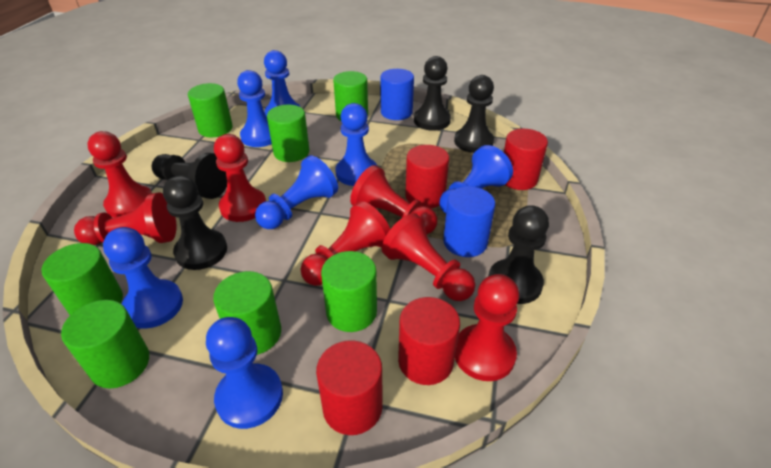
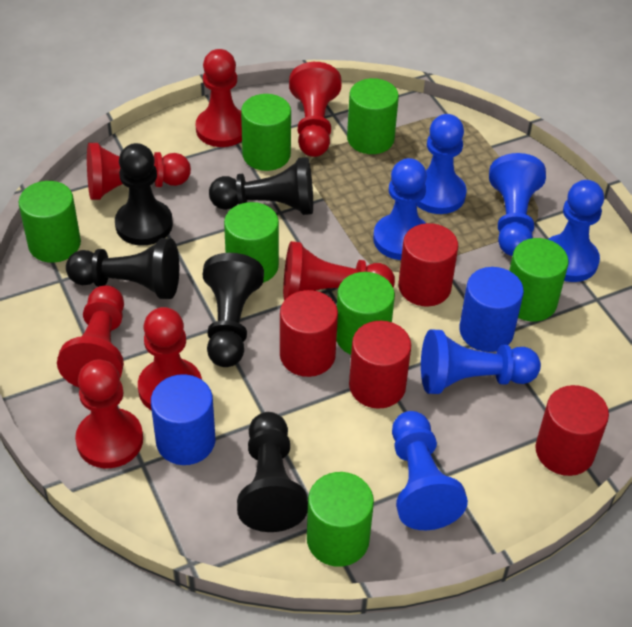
blue pawn: 7 -> 6

